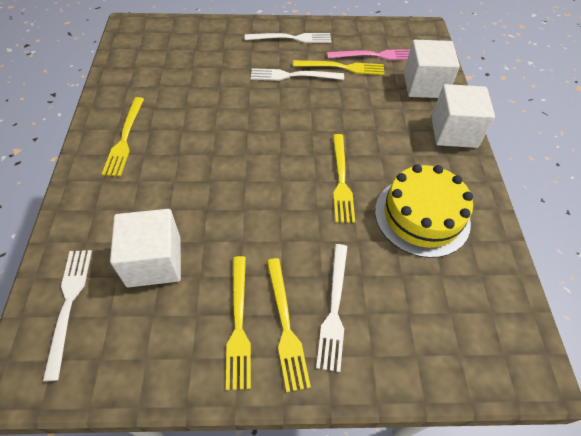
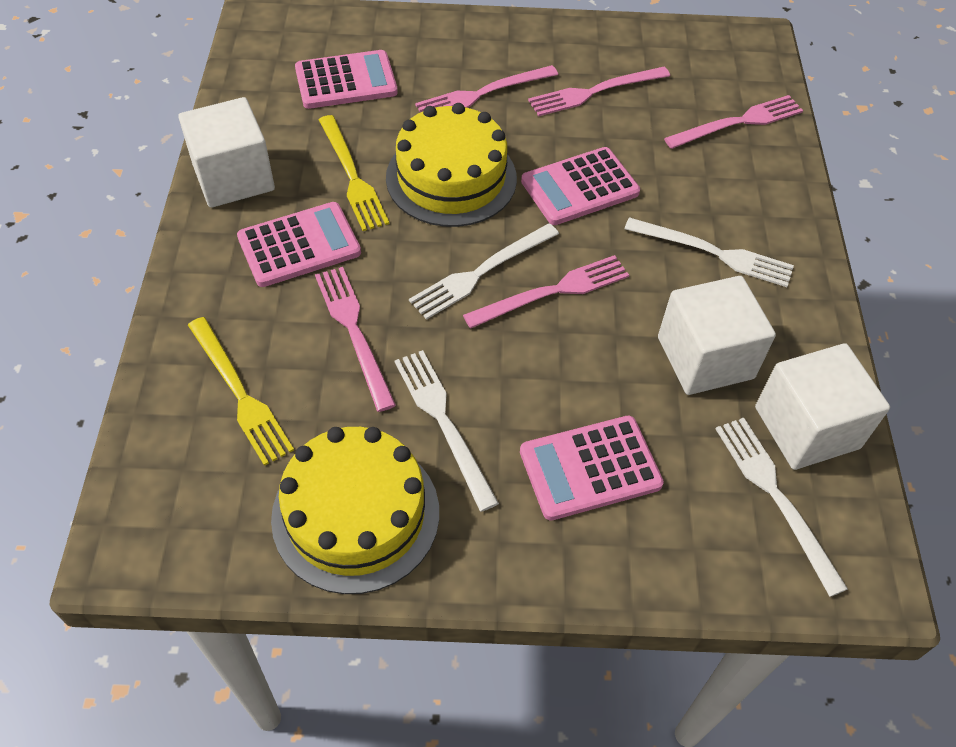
pink calculator: 0 -> 4
pink fork: 1 -> 5
yellow cake: 1 -> 2
yellow fork: 5 -> 2

